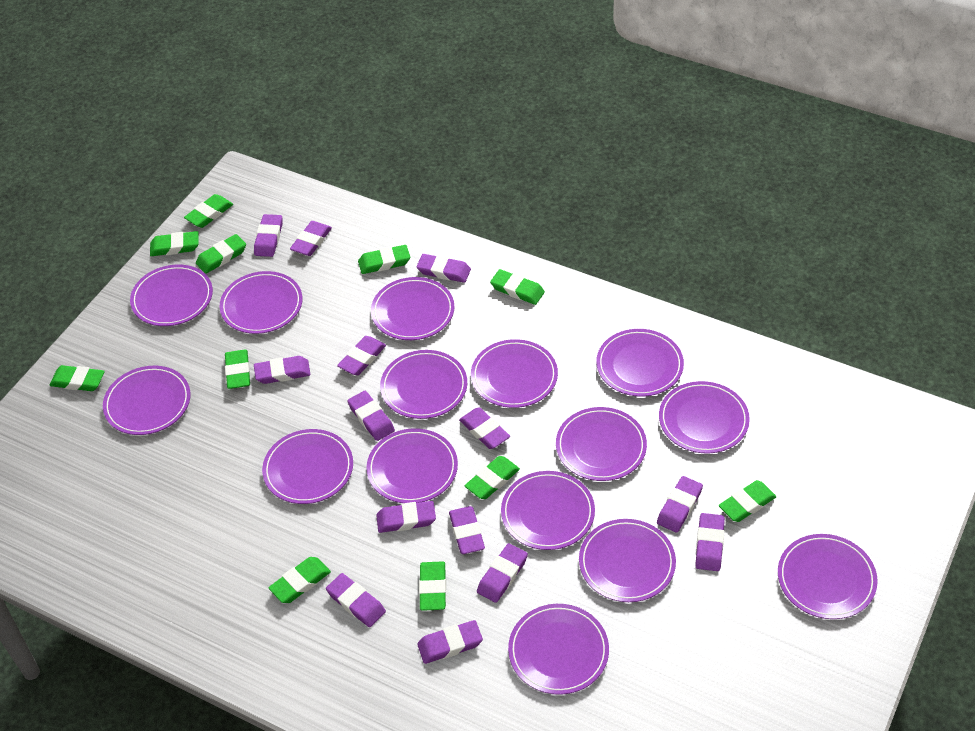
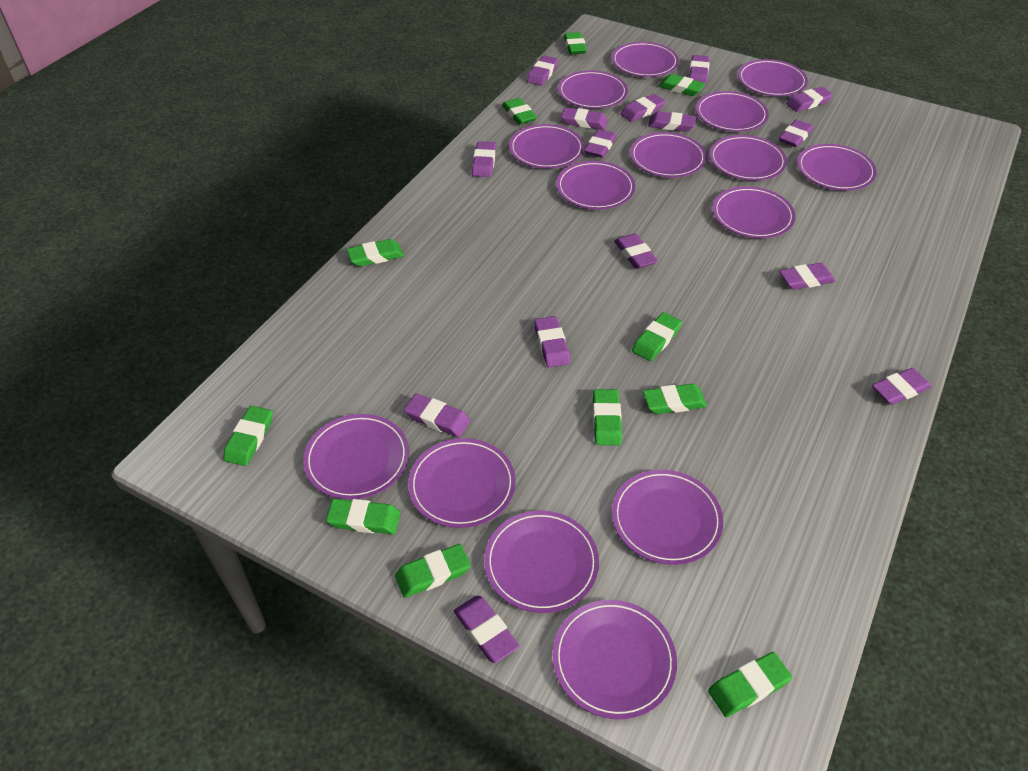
purple eraser: 14 -> 15

